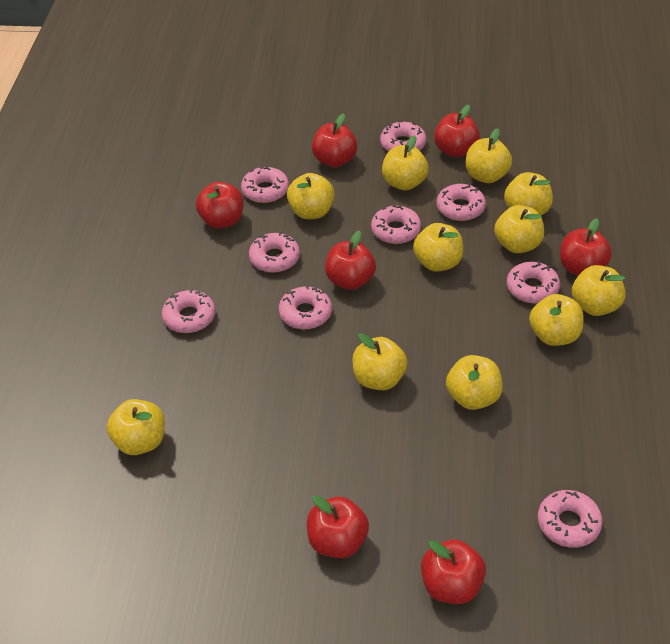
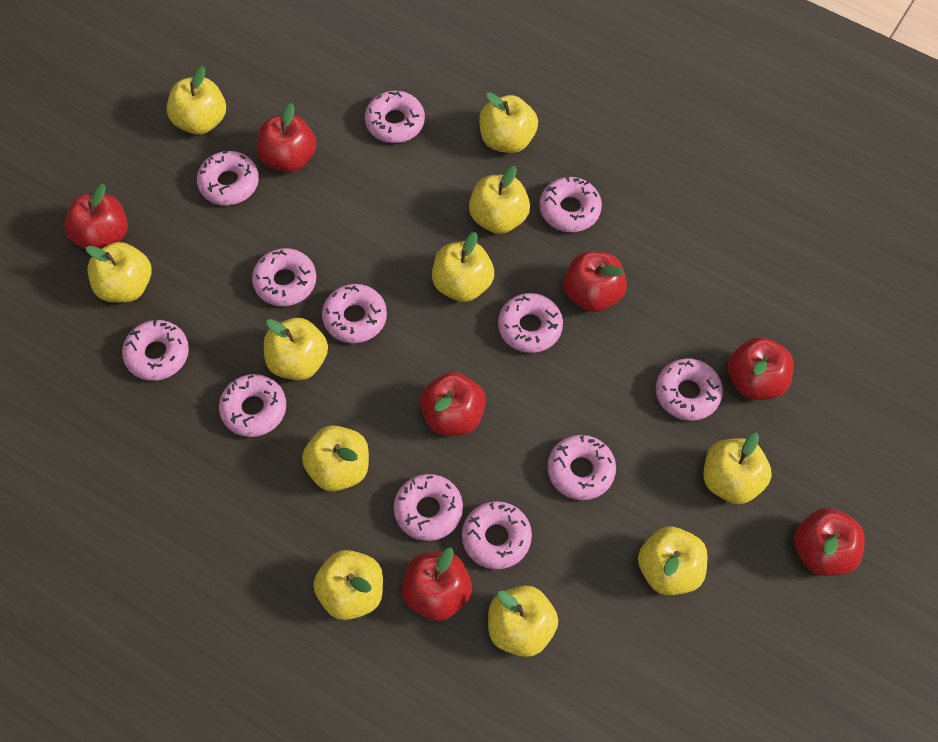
pink donut: 9 -> 12

